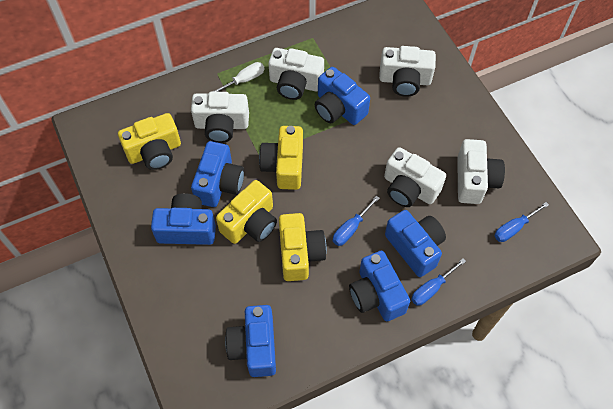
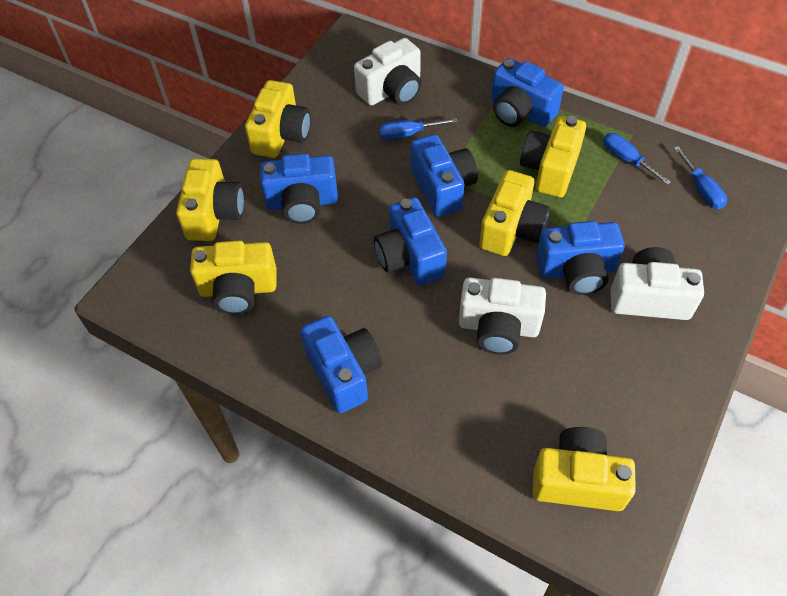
white camera: 5 -> 3
white screwdriver: 1 -> 0
yellow camera: 4 -> 6

